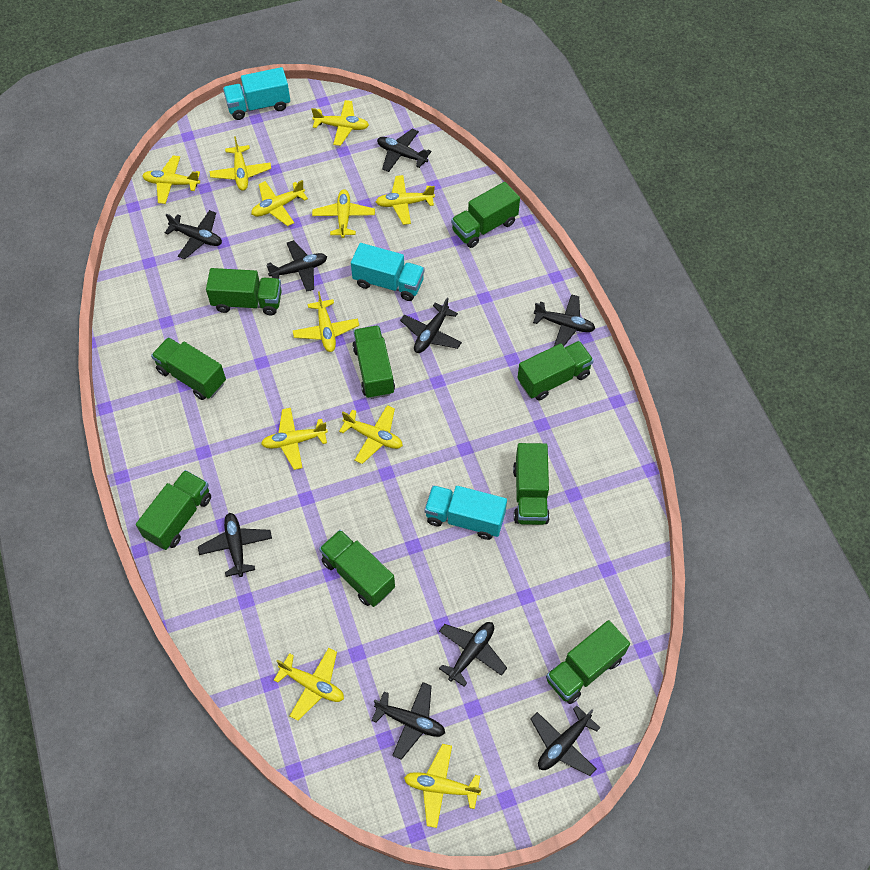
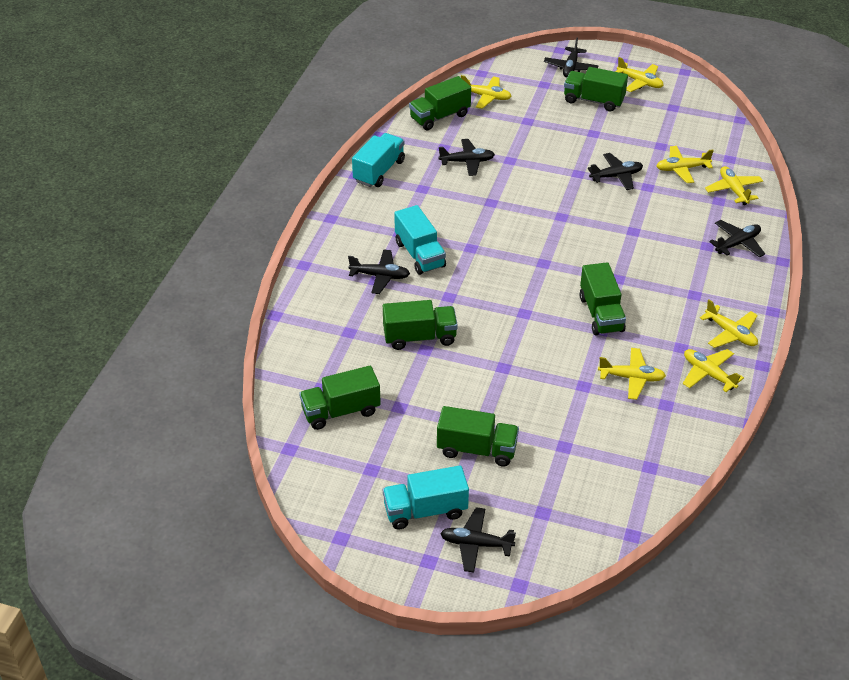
black plane: 9 -> 6
green truck: 9 -> 6
yellow plane: 11 -> 7

